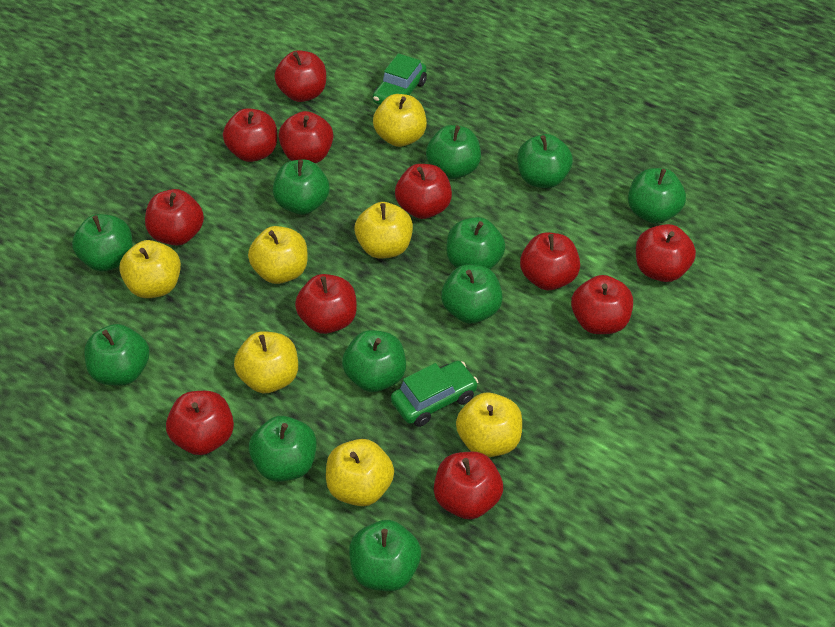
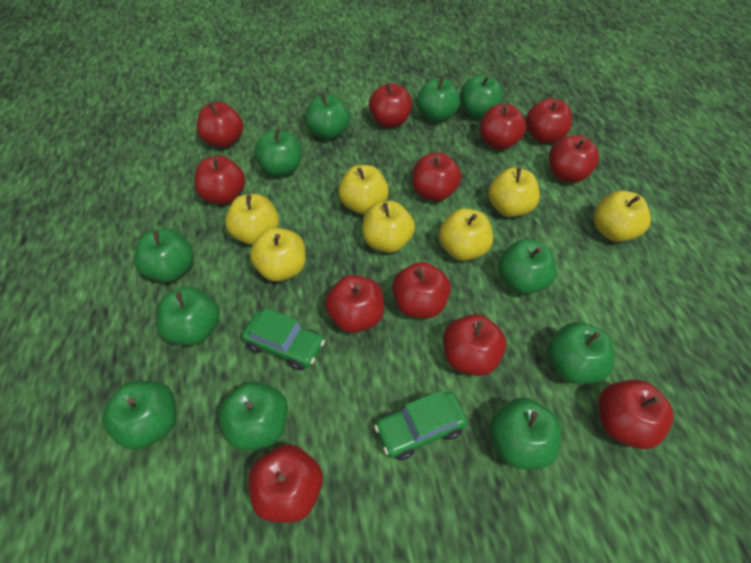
red apple: 11 -> 12

